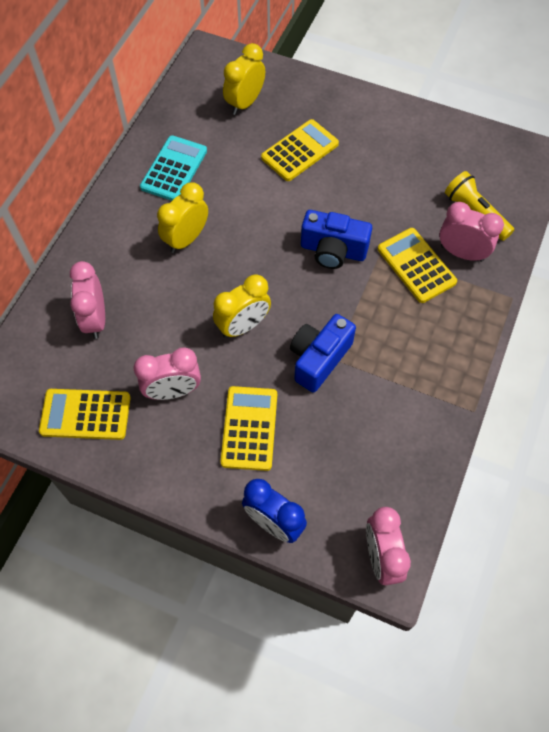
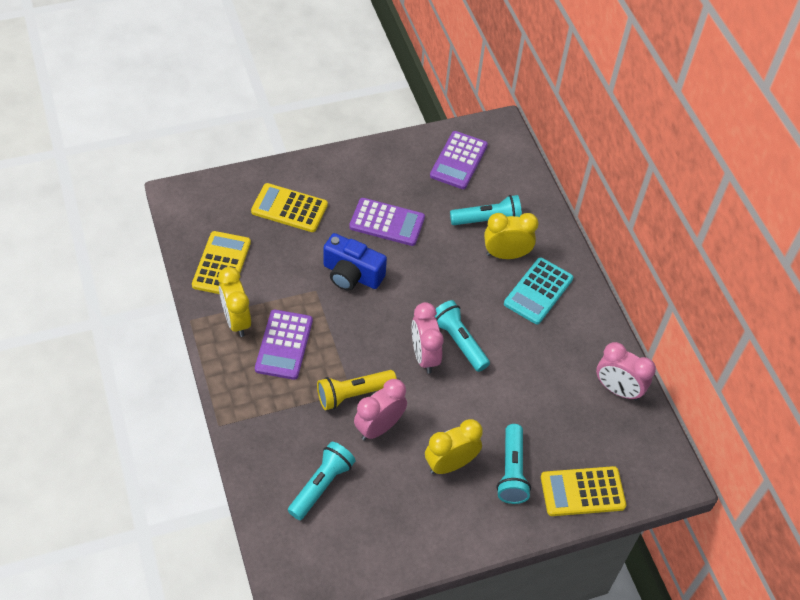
blue camera: 2 -> 1
blue clock: 1 -> 0
pink clock: 4 -> 3
purple calculator: 0 -> 3
turquoise flashlight: 0 -> 4
yellow calculator: 4 -> 3

